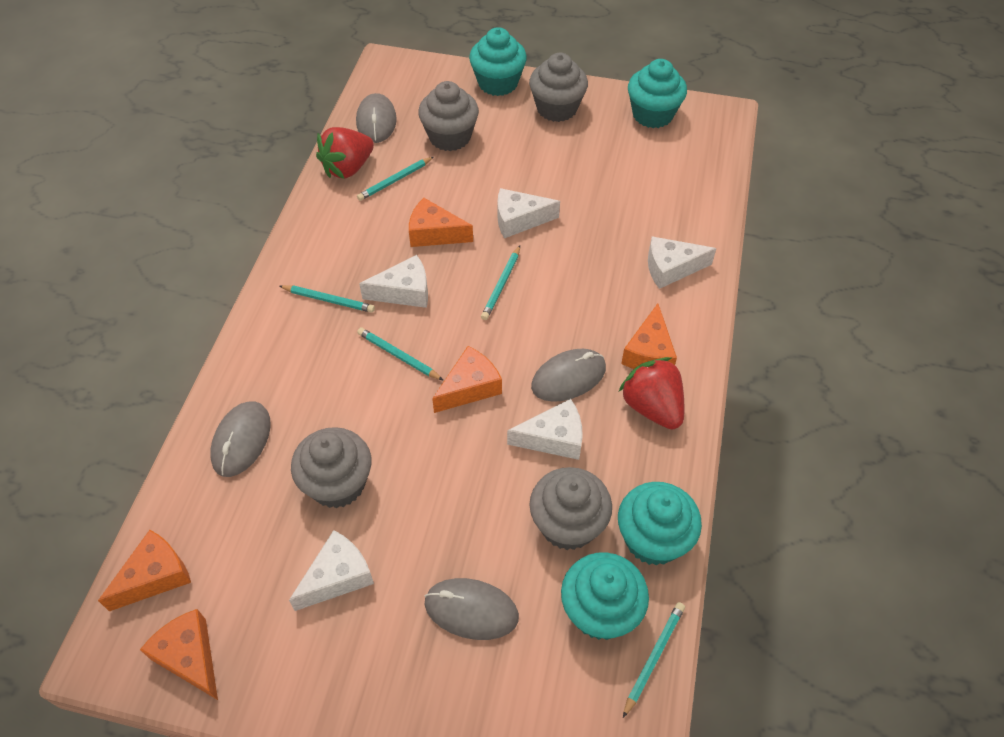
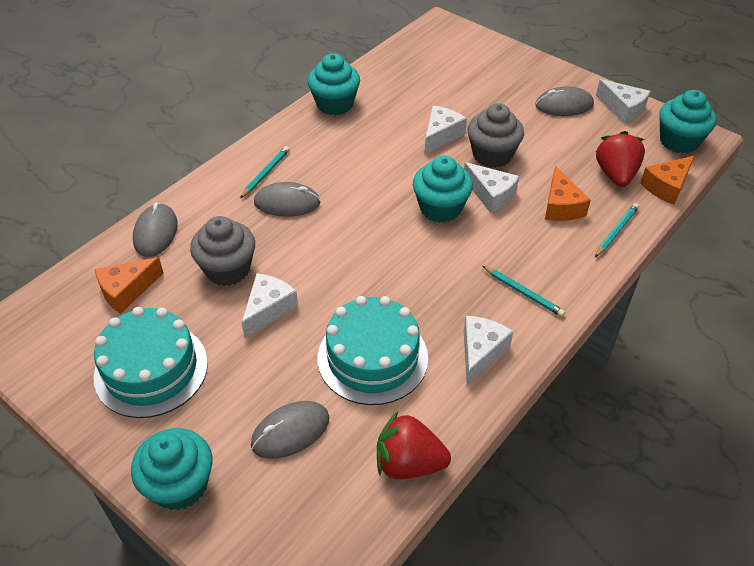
grey cupcake: 4 -> 2
orange cheese: 5 -> 3
turquoise cake: 0 -> 2
turquoise pencil: 5 -> 3

